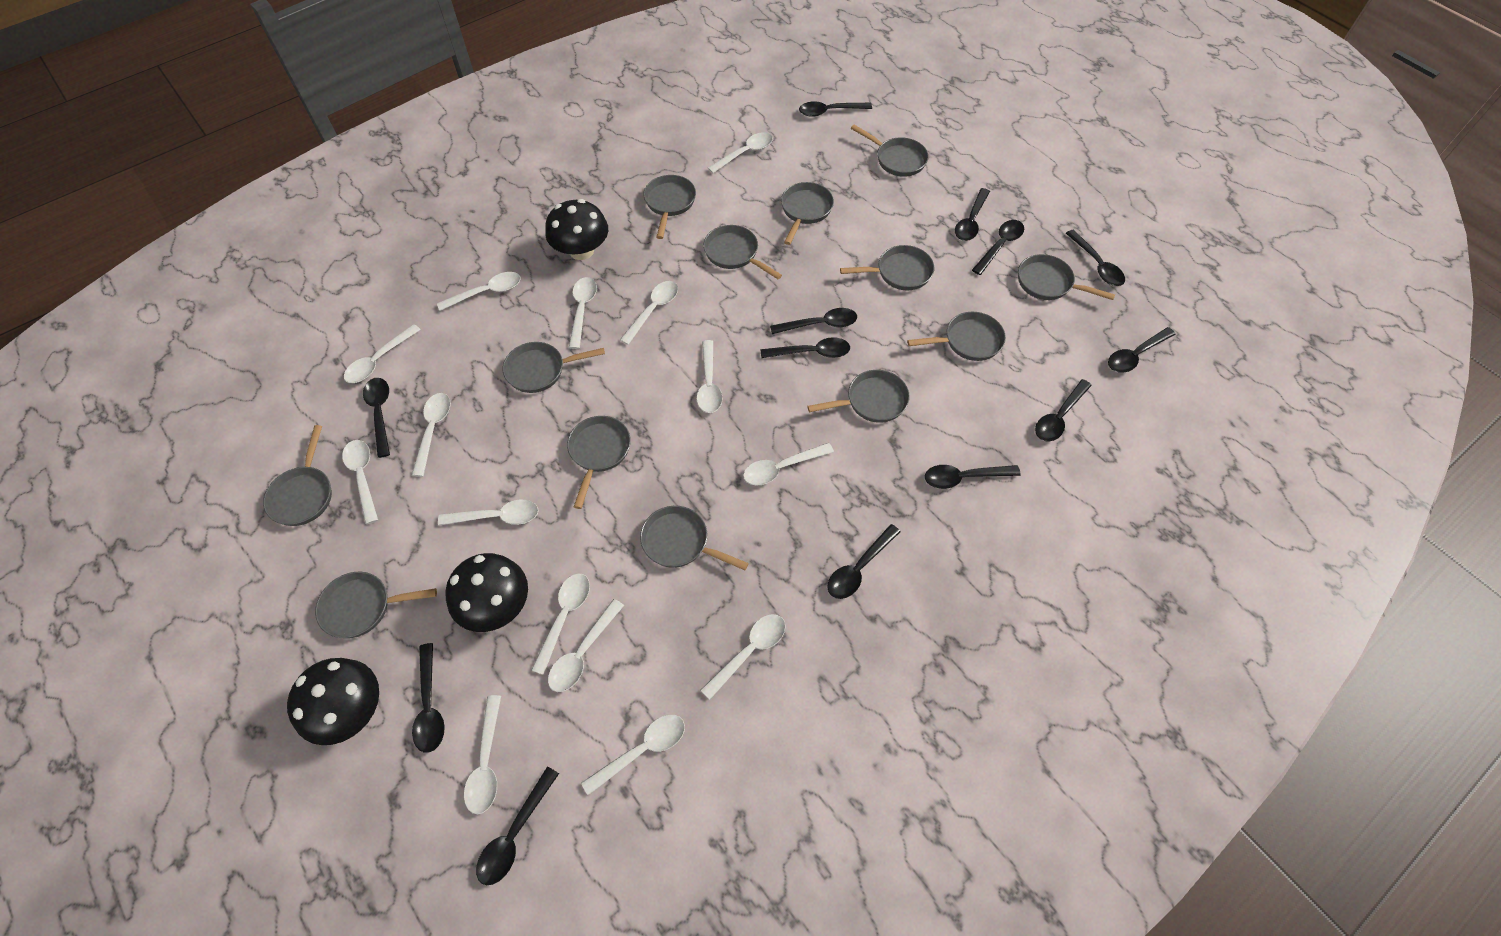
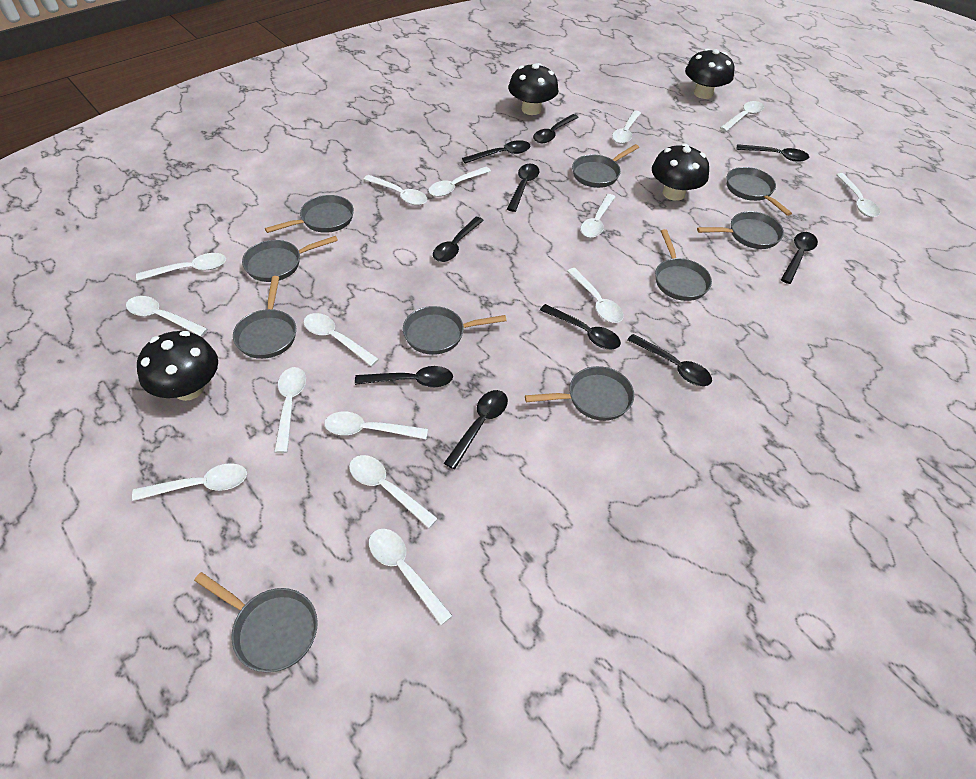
black mushroom: 3 -> 4
black spoon: 13 -> 10
grey pan: 13 -> 10

